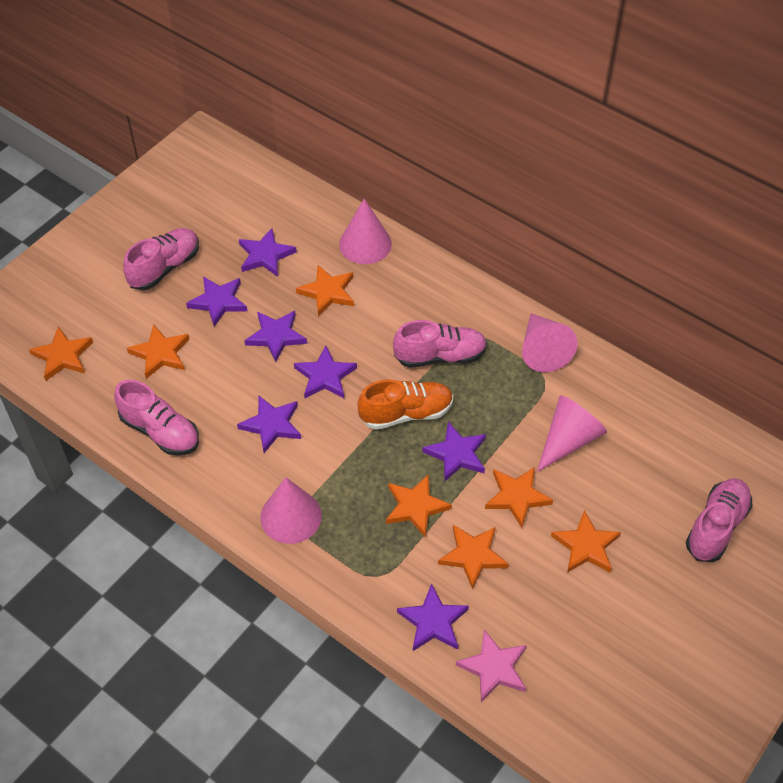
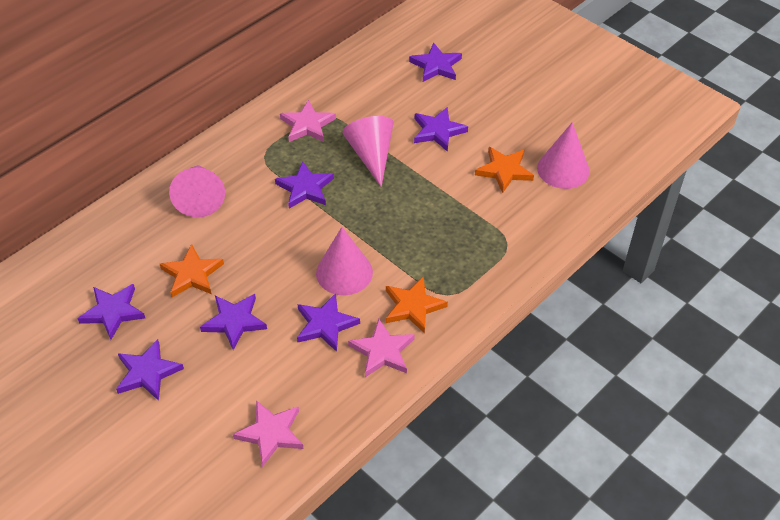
orange shoe: 1 -> 0
orange star: 7 -> 3
pink shoe: 4 -> 0
pink star: 1 -> 3

